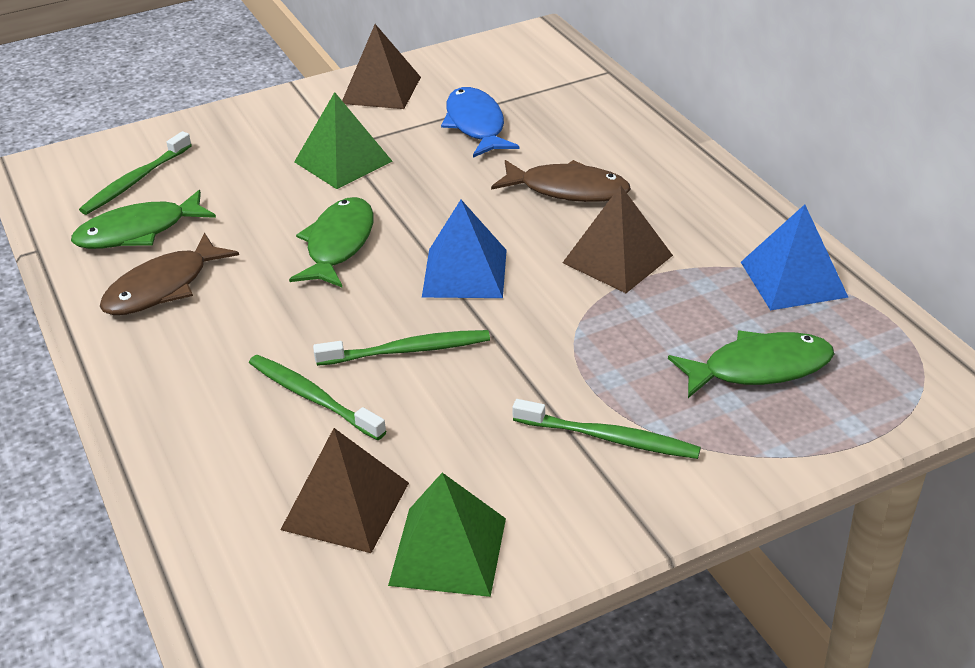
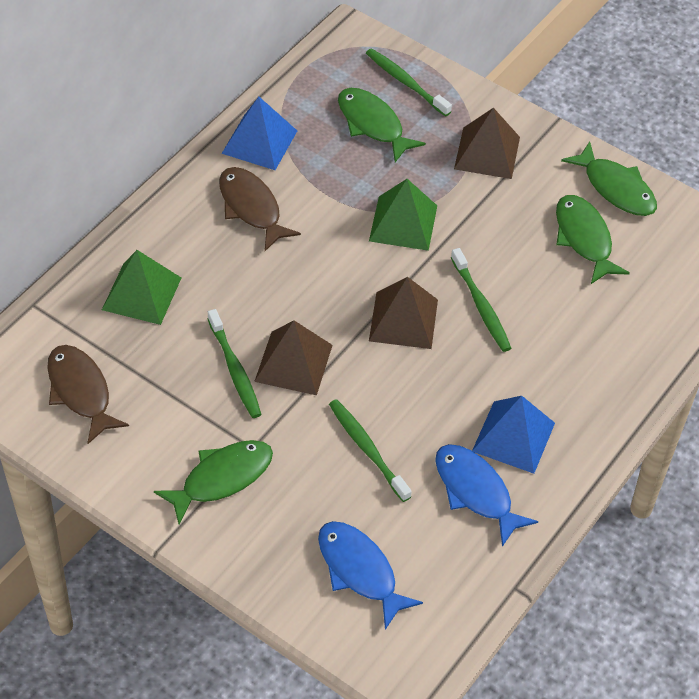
blue fish: 1 -> 2
green fish: 3 -> 4

